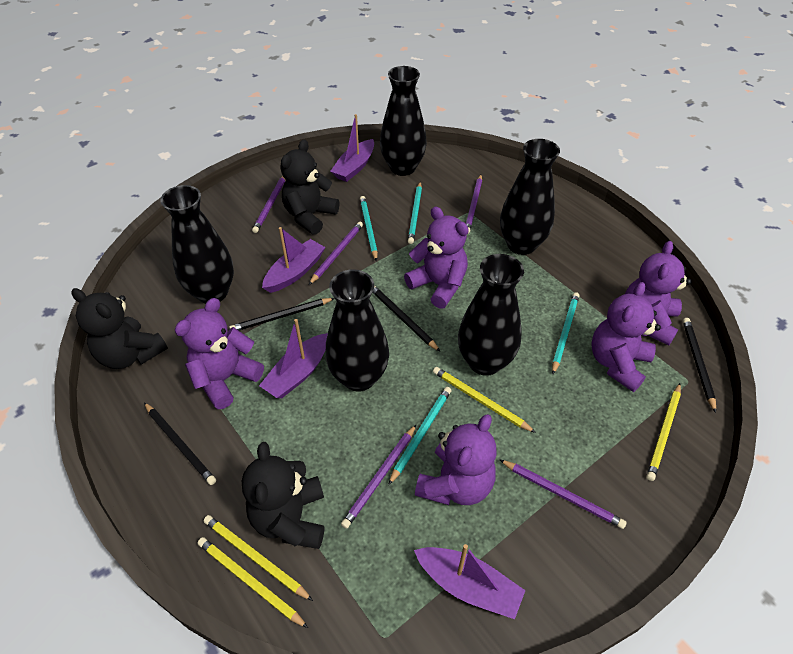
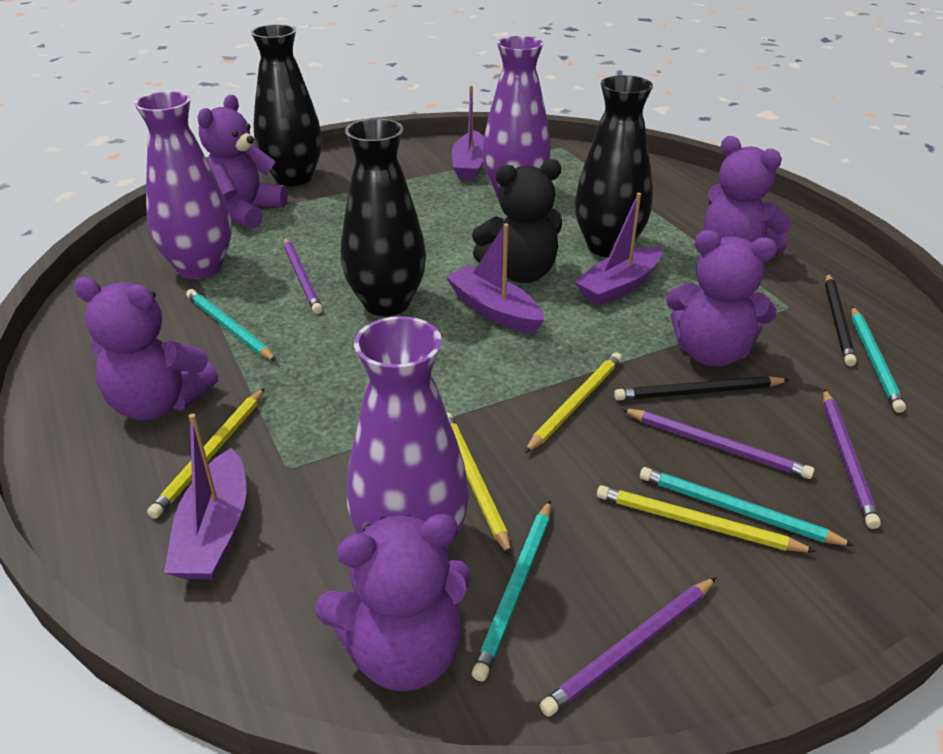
black pencil: 4 -> 2
black teddy bear: 3 -> 1
black vase: 5 -> 3
purple pencil: 5 -> 4
purple vase: 0 -> 3

